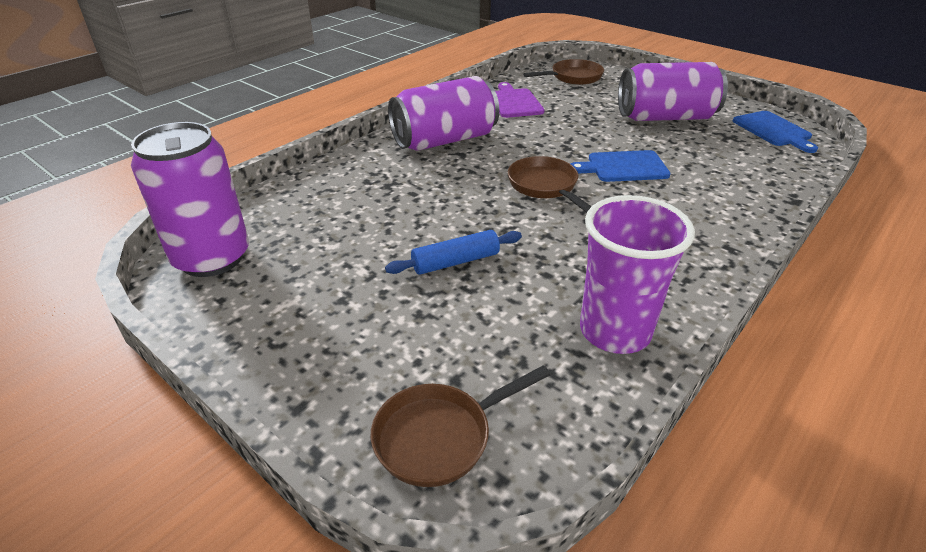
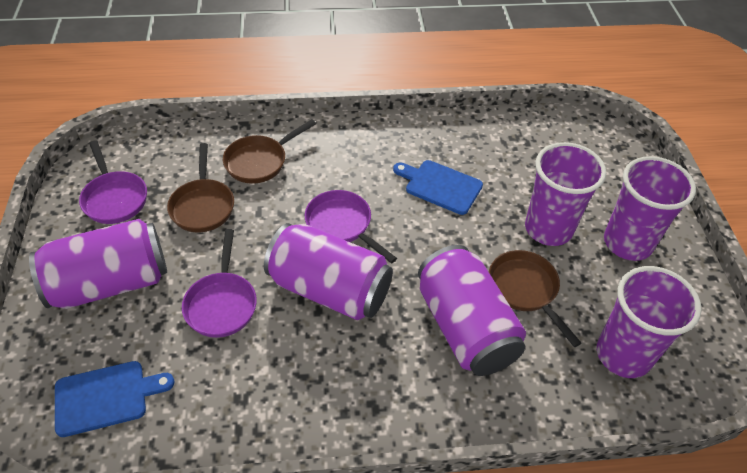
blue rolling pin: 1 -> 0
purple cup: 1 -> 3
purple cutting board: 1 -> 0
purple pan: 0 -> 3

